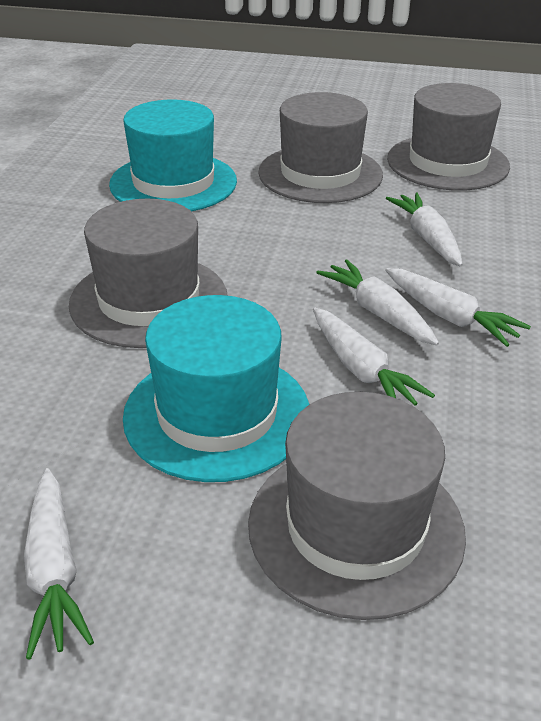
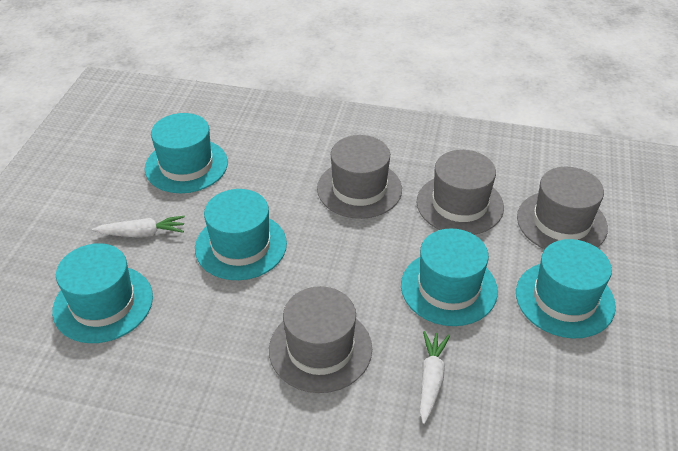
turquoise hat: 2 -> 5
white carrot: 5 -> 2

